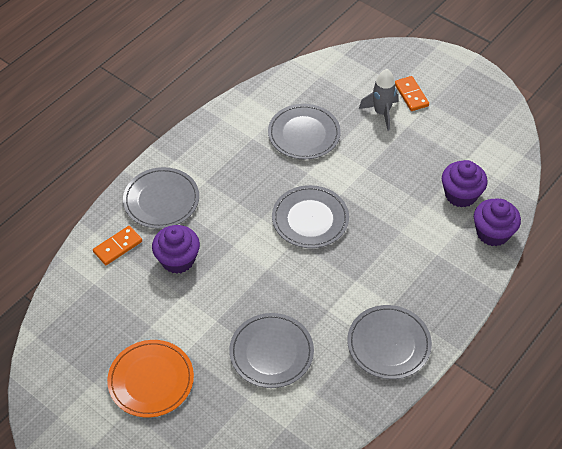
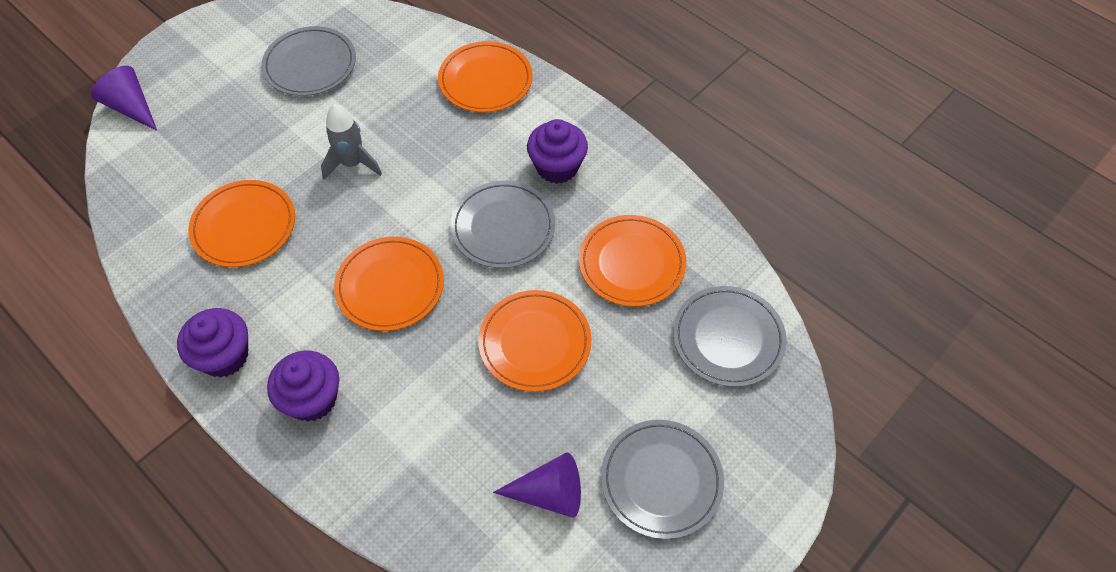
grey plate: 5 -> 4
orange domino: 2 -> 0
orange plate: 1 -> 5
purple cone: 0 -> 2

